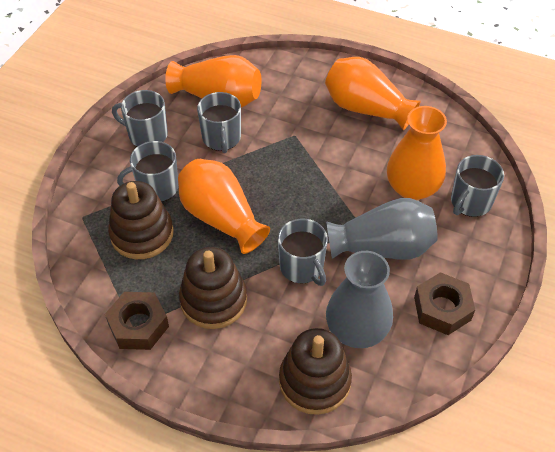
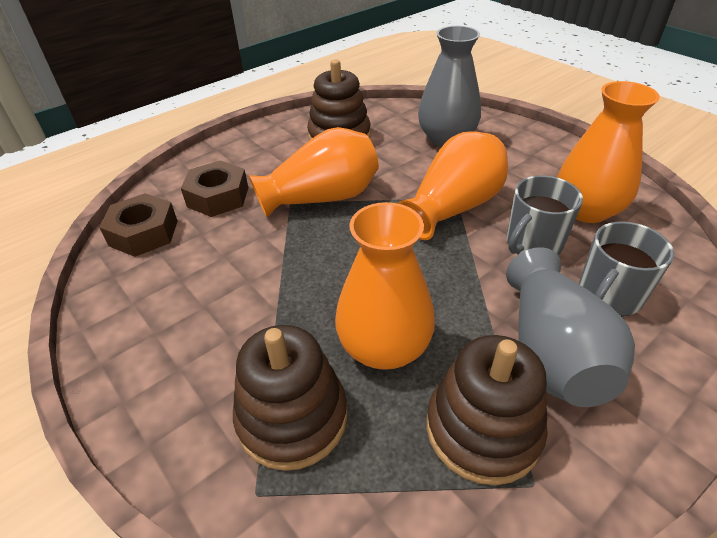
grey mug: 5 -> 2

